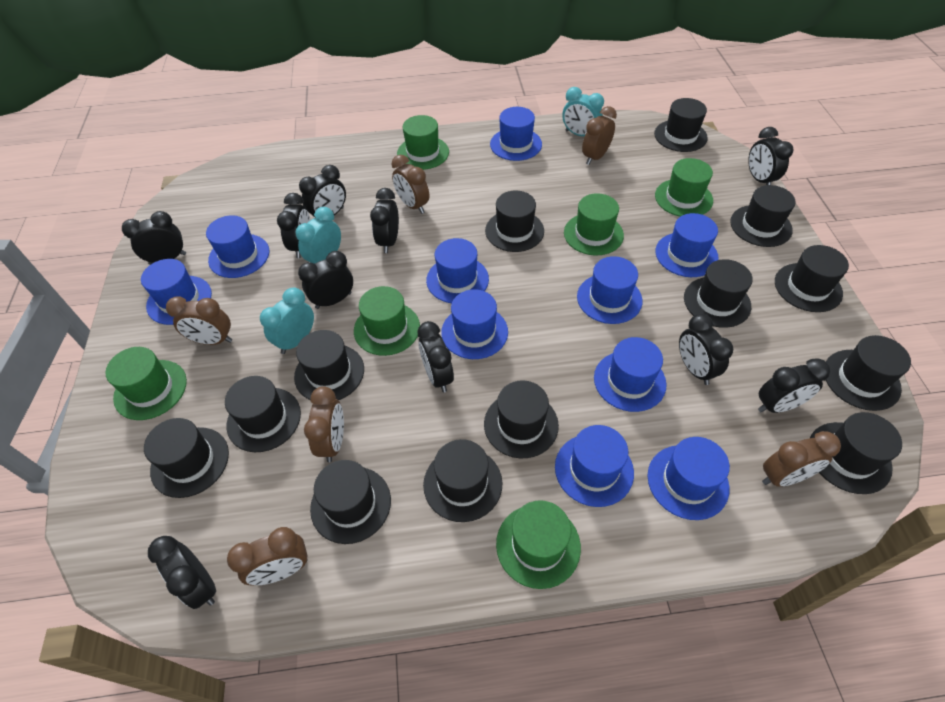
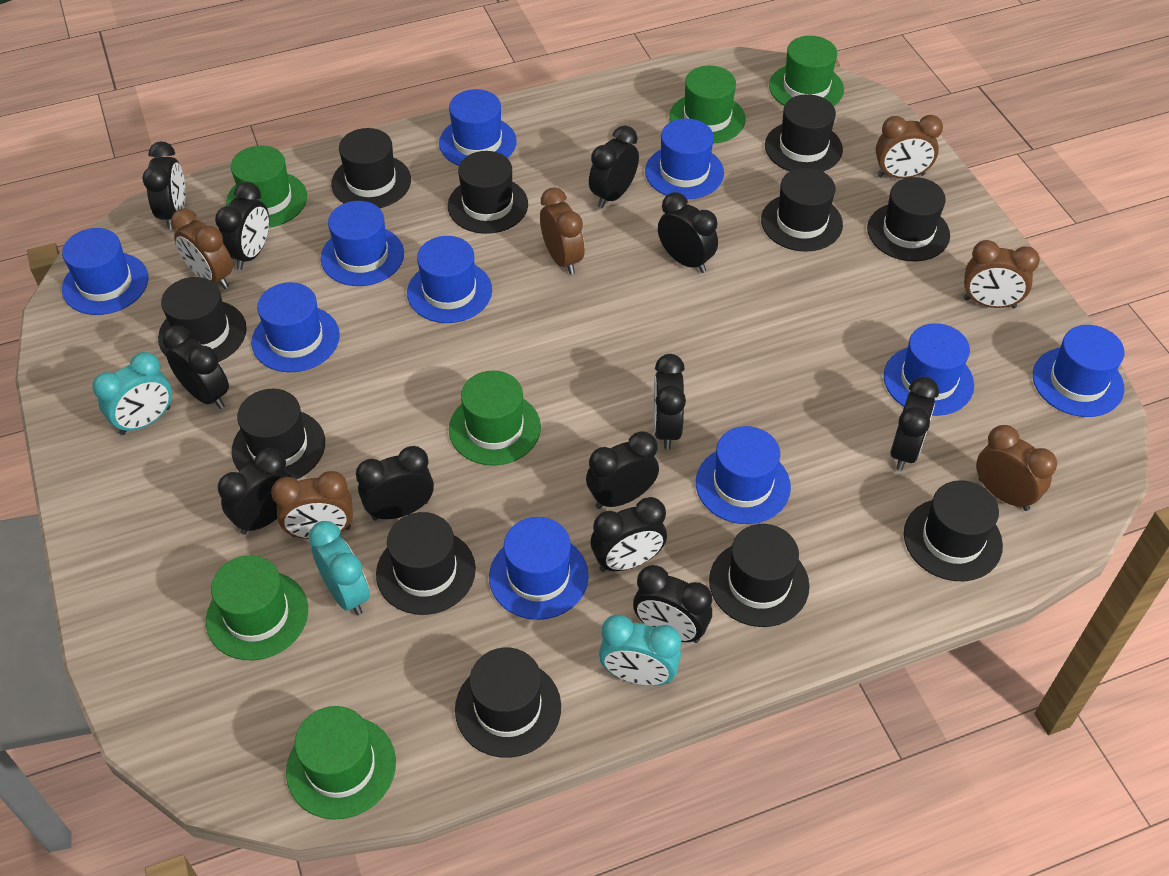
black clock: 10 -> 12
black hat: 13 -> 11

